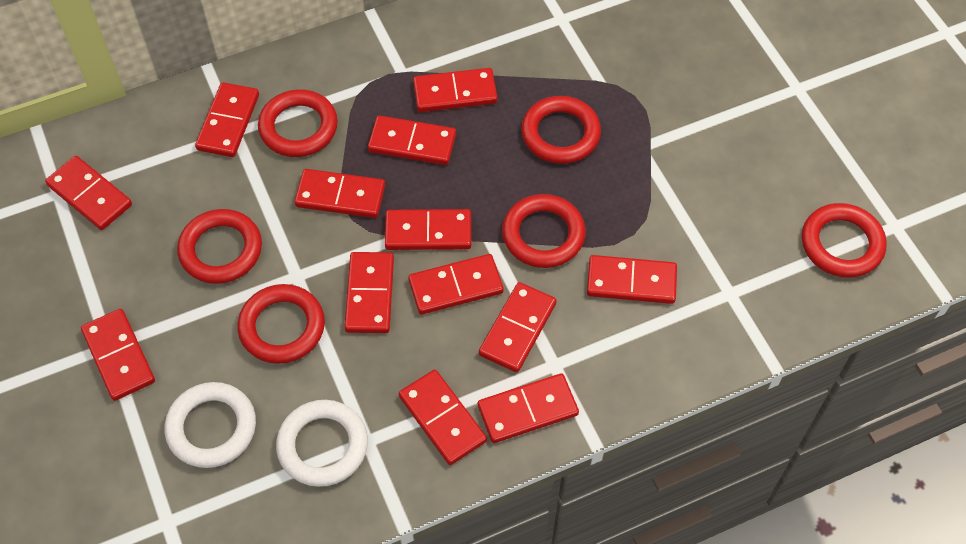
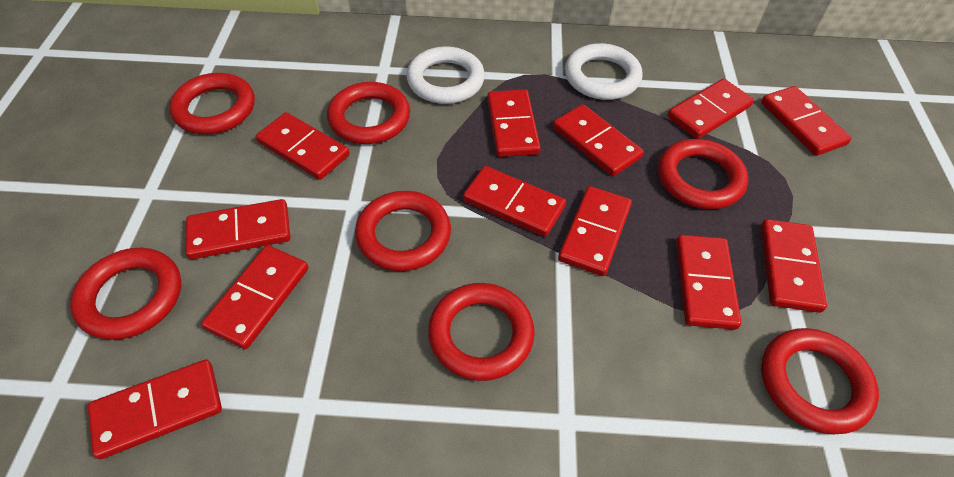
red domino: 13 -> 12
red ring: 6 -> 7

